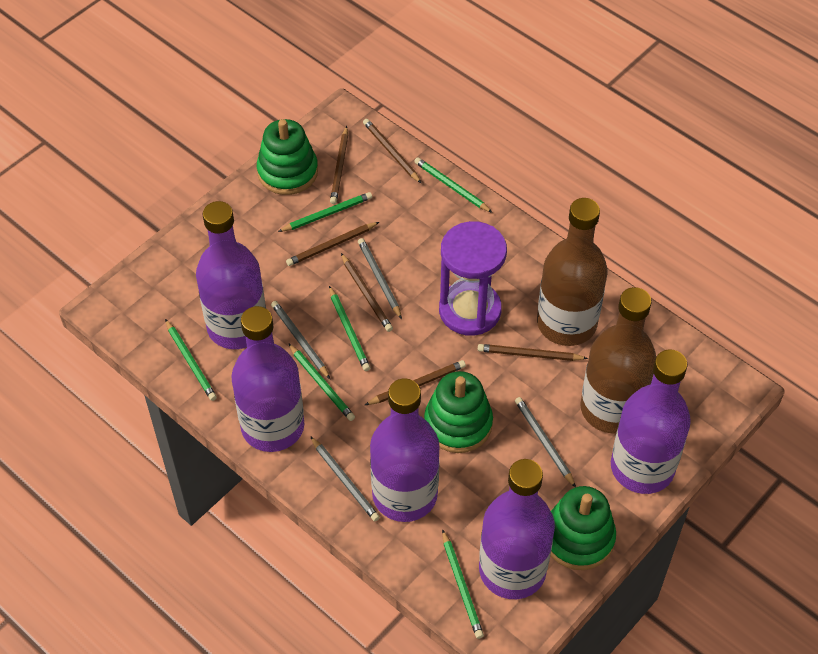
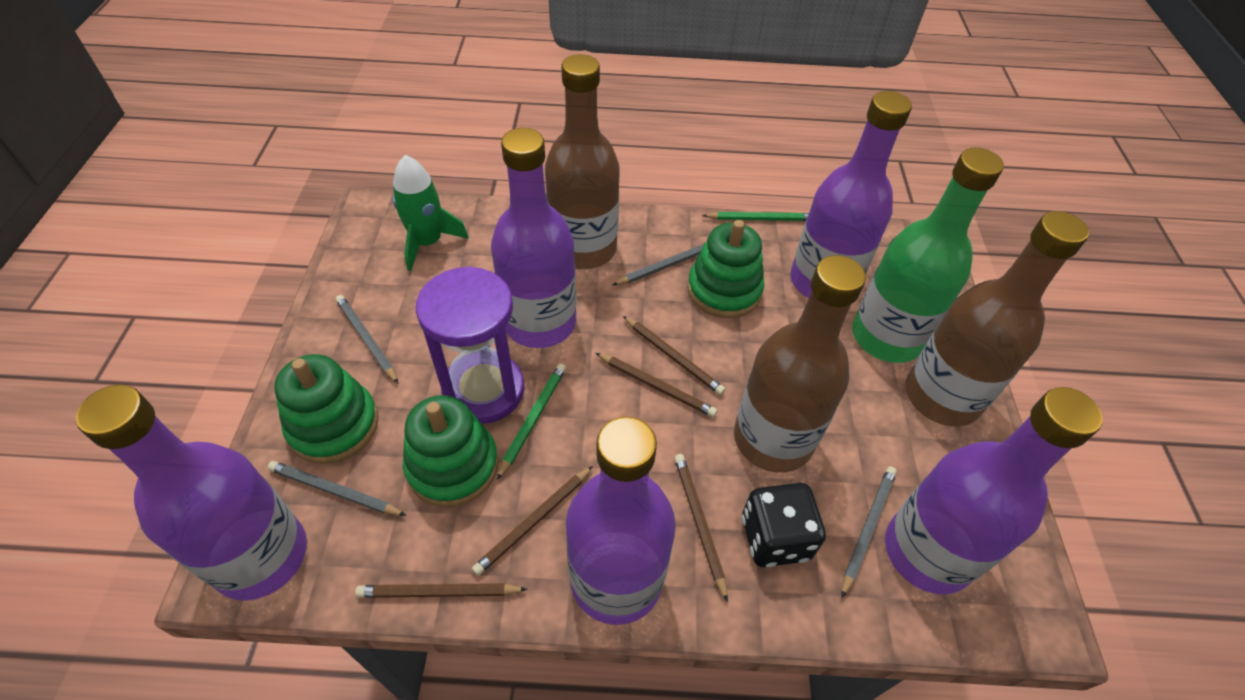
black dice: 0 -> 1
brown bottle: 2 -> 3
brown pencil: 6 -> 5
green bottle: 0 -> 1
green pencil: 6 -> 2
green rocket: 0 -> 1

